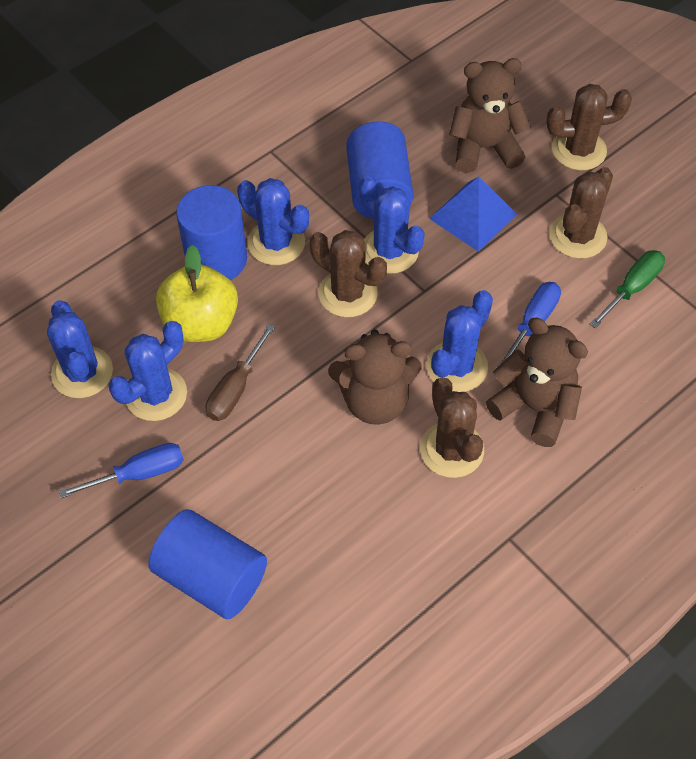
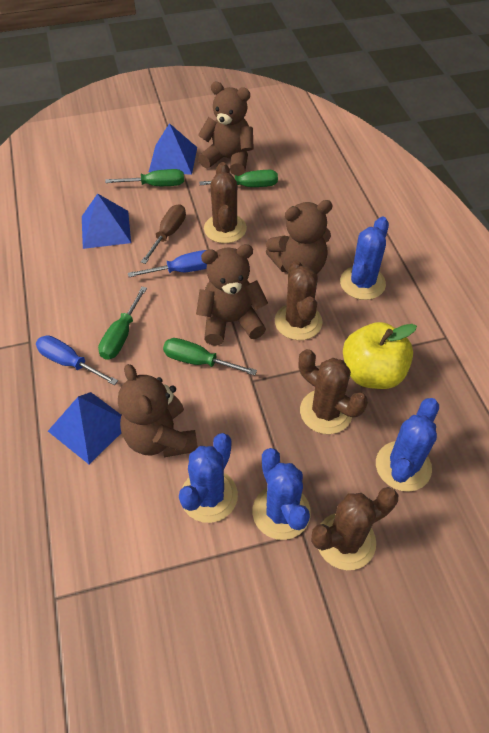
blue cactus: 5 -> 4
blue cylinder: 3 -> 0
blue pyramid: 1 -> 3
brown teddy bear: 3 -> 4
green screwdriver: 1 -> 4

